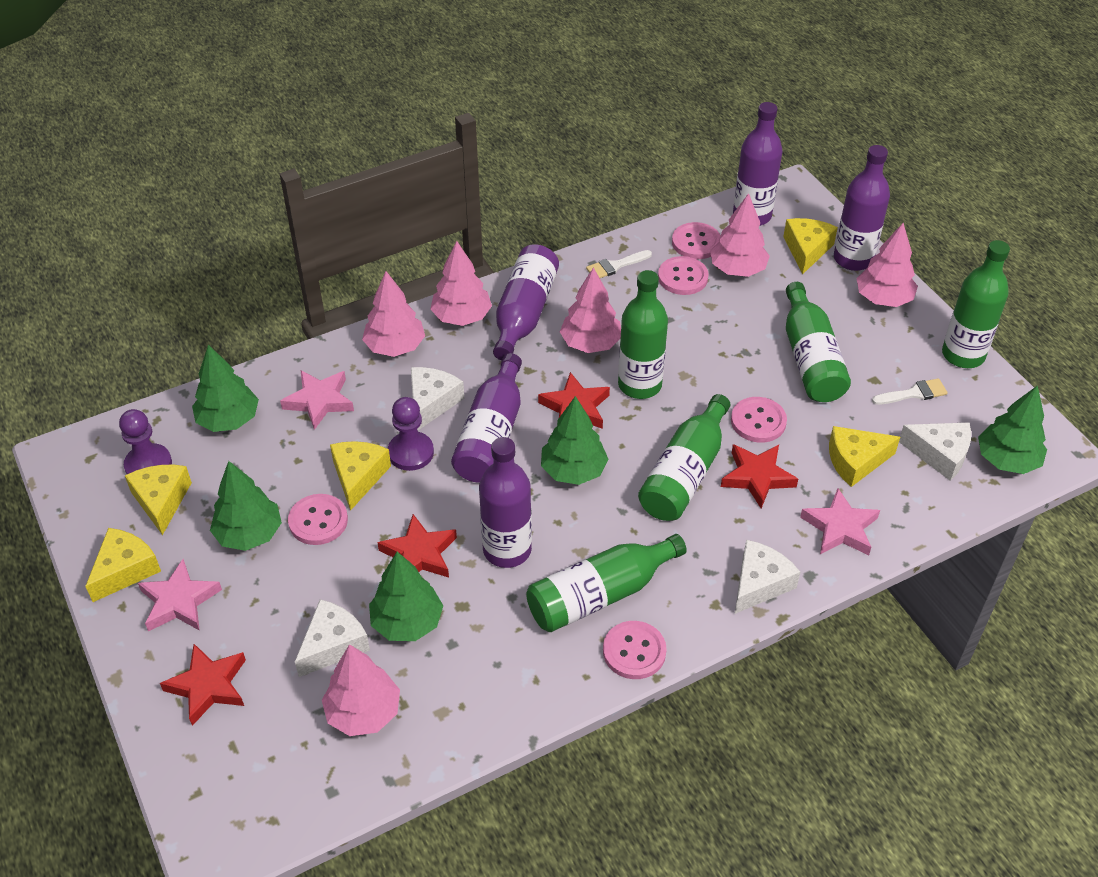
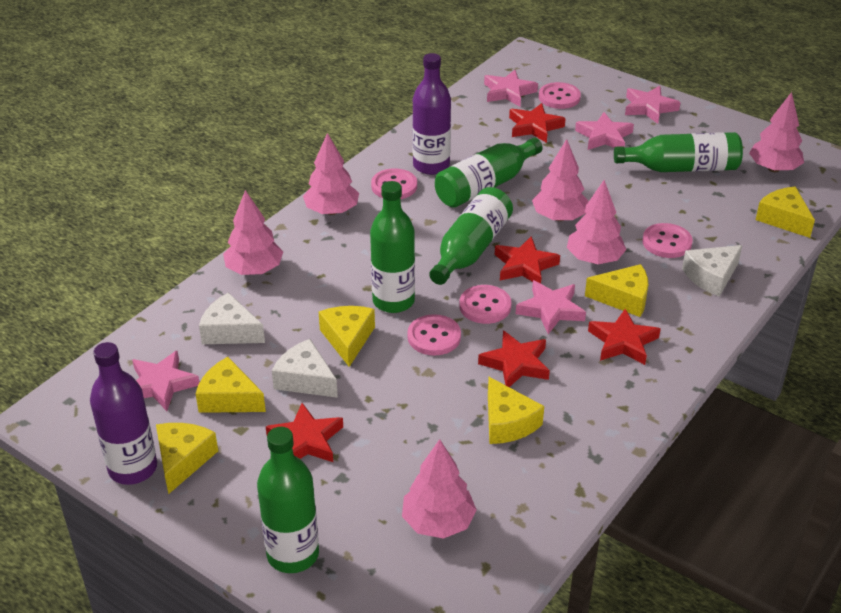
green tree: 5 -> 0
pink star: 3 -> 5
purple bottle: 5 -> 2
purple pawn: 2 -> 0
red star: 4 -> 5
white brush: 2 -> 0
white cheese: 4 -> 3
yellow cheese: 5 -> 6

